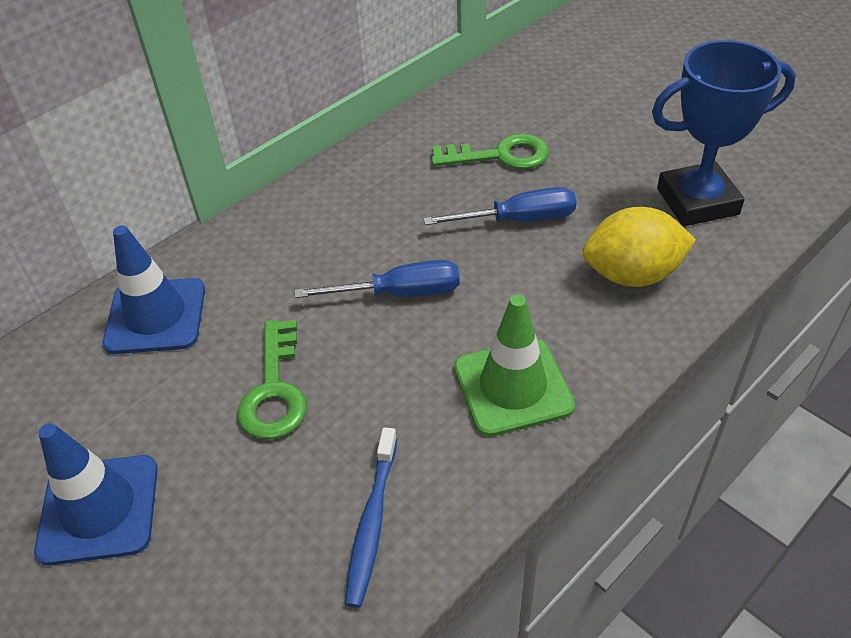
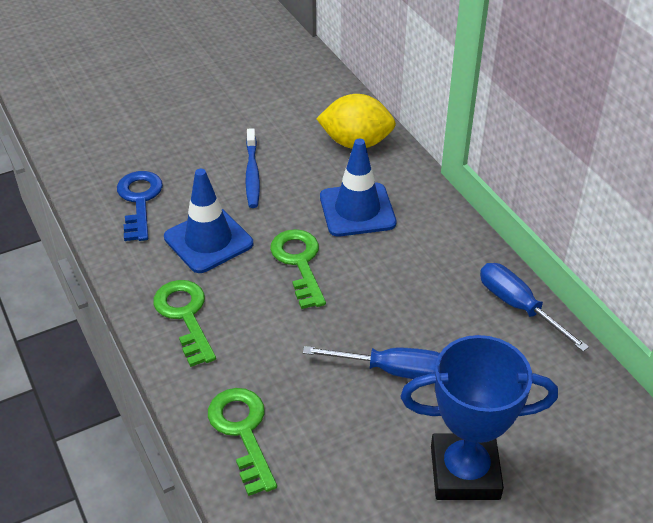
blue key: 0 -> 1
green key: 2 -> 3
green traffic cone: 1 -> 0

